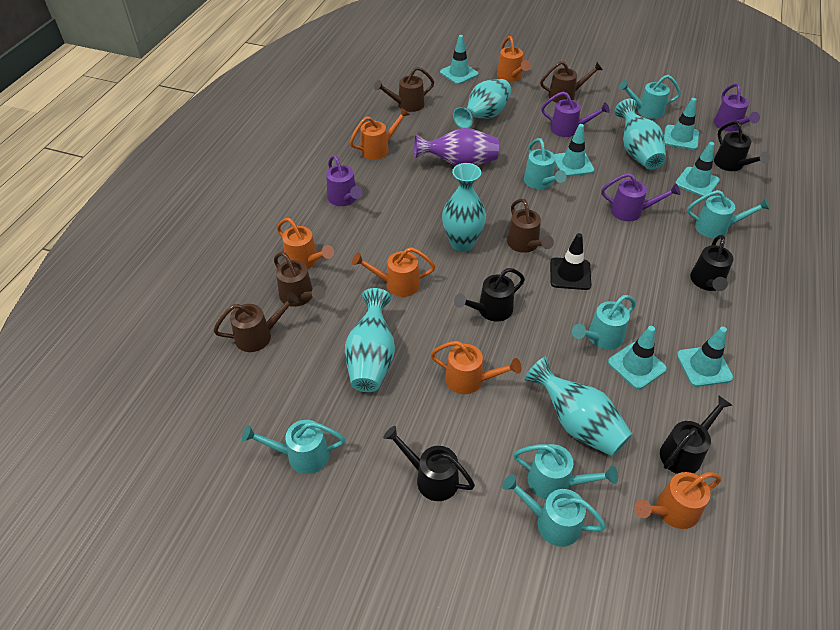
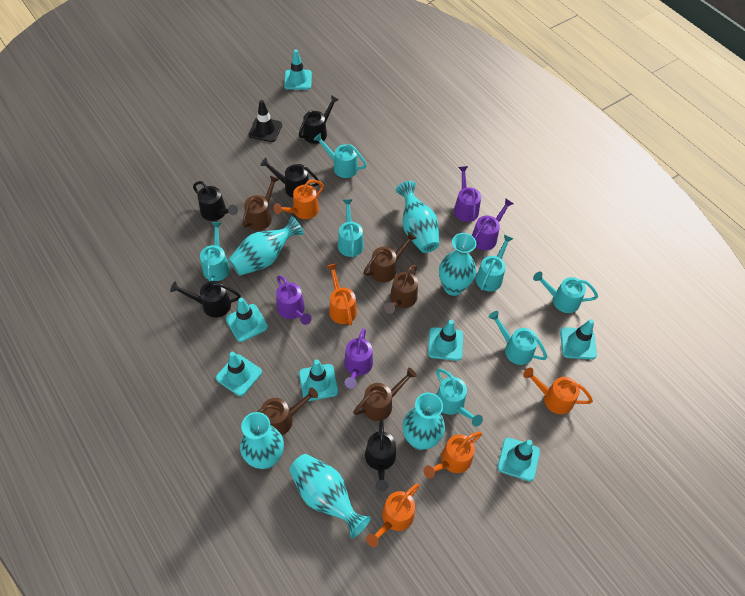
orange watering can: 6 -> 5
purple vase: 1 -> 0
turquoise traffic cone: 6 -> 7
turquoise vase: 5 -> 6

